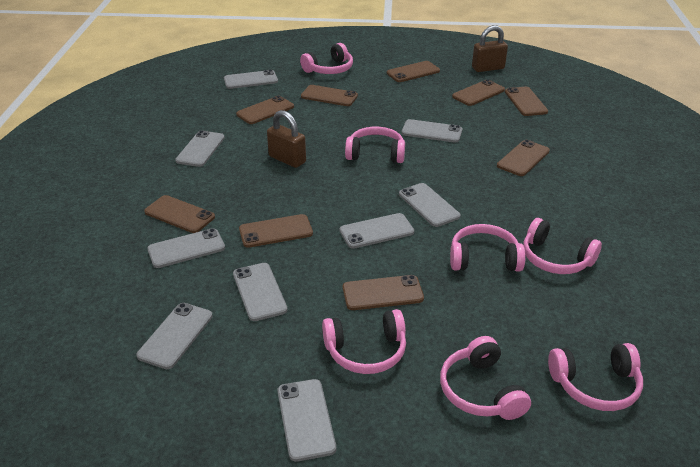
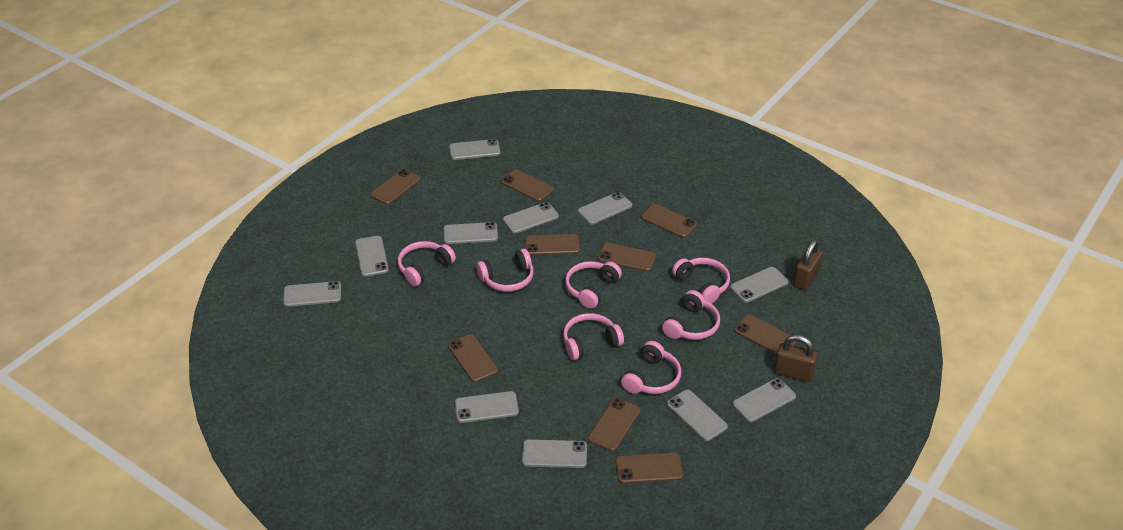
grey phone: 9 -> 11

